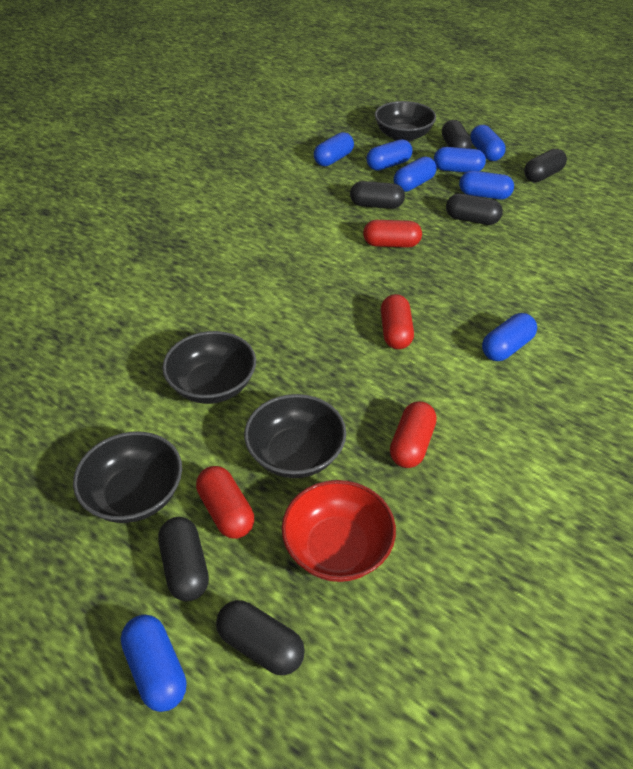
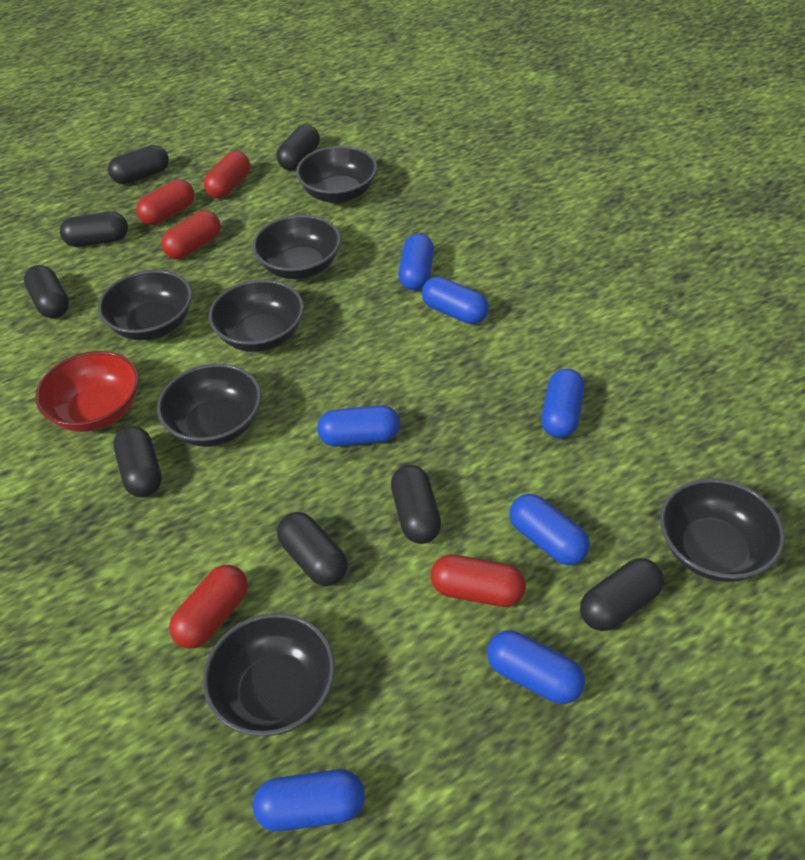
black bowl: 4 -> 7
black capsule: 6 -> 8
blue capsule: 8 -> 7
red capsule: 4 -> 5

